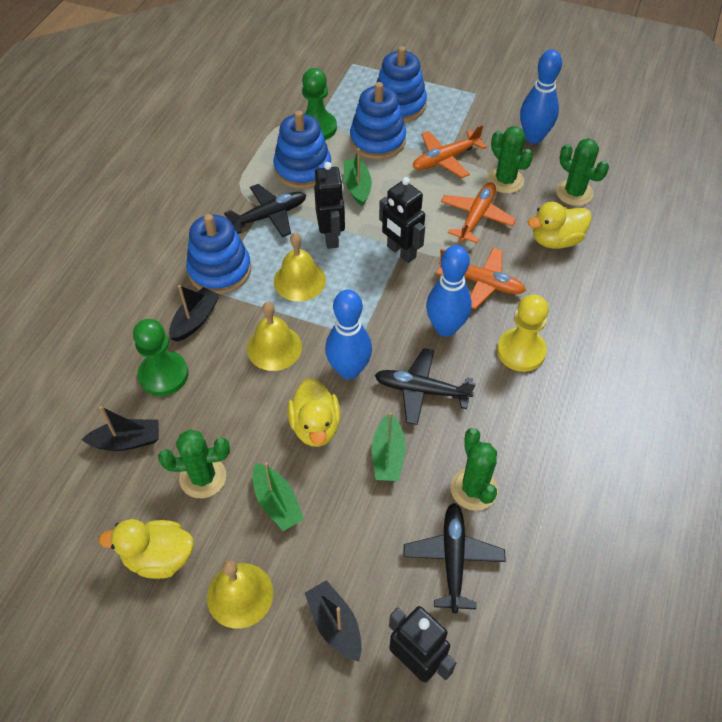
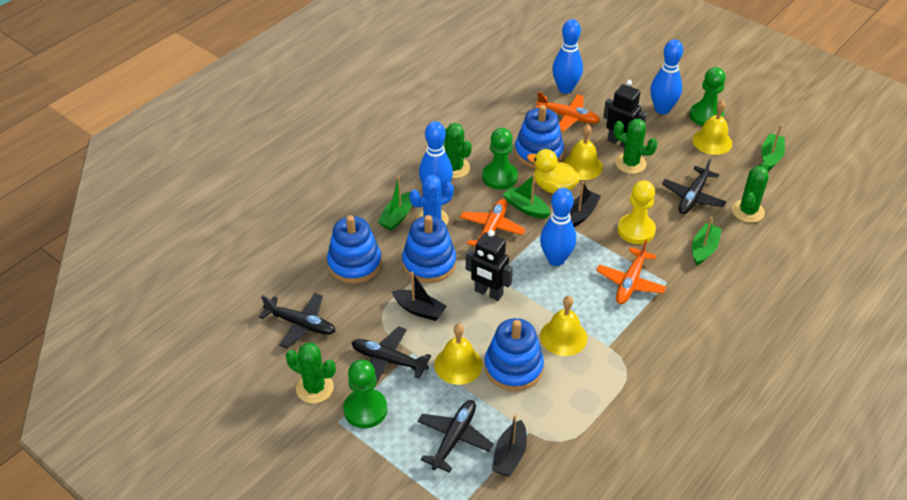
black plane: 3 -> 4
black robot: 3 -> 2
blue bowling pin: 3 -> 4
blue cactus: 0 -> 1
green boat: 3 -> 4
green pawn: 2 -> 3
yellow bell: 3 -> 4
yellow duck: 3 -> 1

